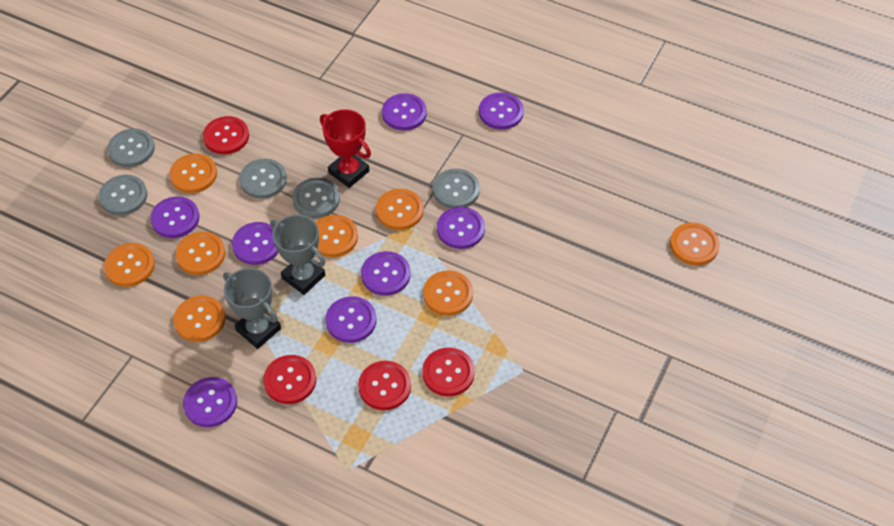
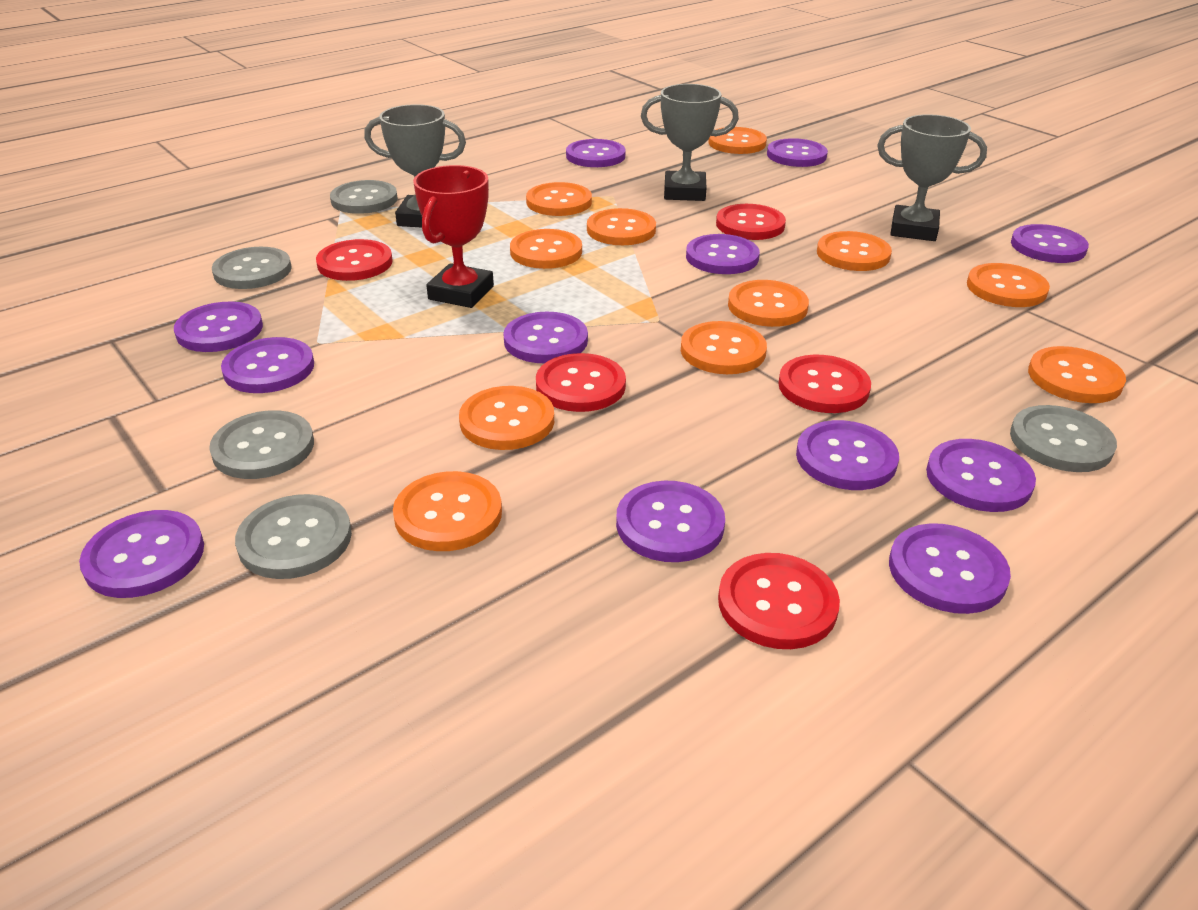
grey trophy: 2 -> 3
orange button: 8 -> 11
purple button: 8 -> 12
red button: 4 -> 5

